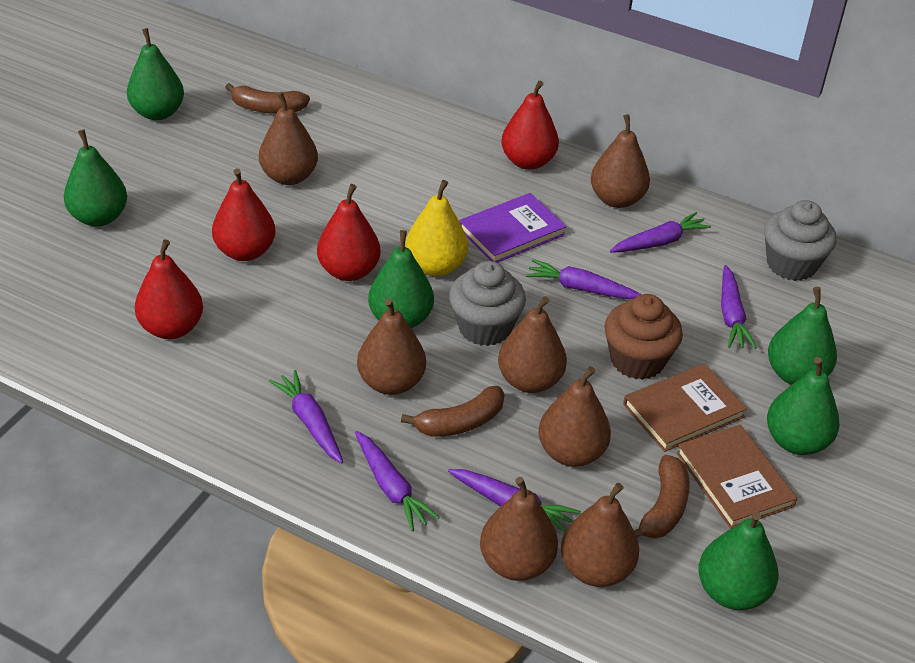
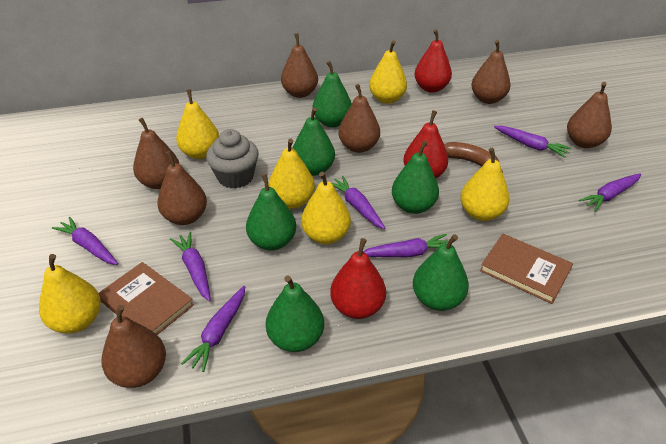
brown banana: 3 -> 1
brown cupcake: 1 -> 0
grey cupcake: 2 -> 1
purple book: 1 -> 0
purple carrot: 6 -> 7
red pear: 4 -> 3
yellow pear: 1 -> 6

